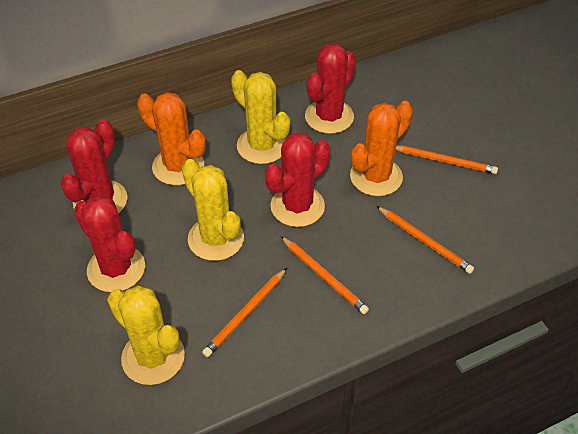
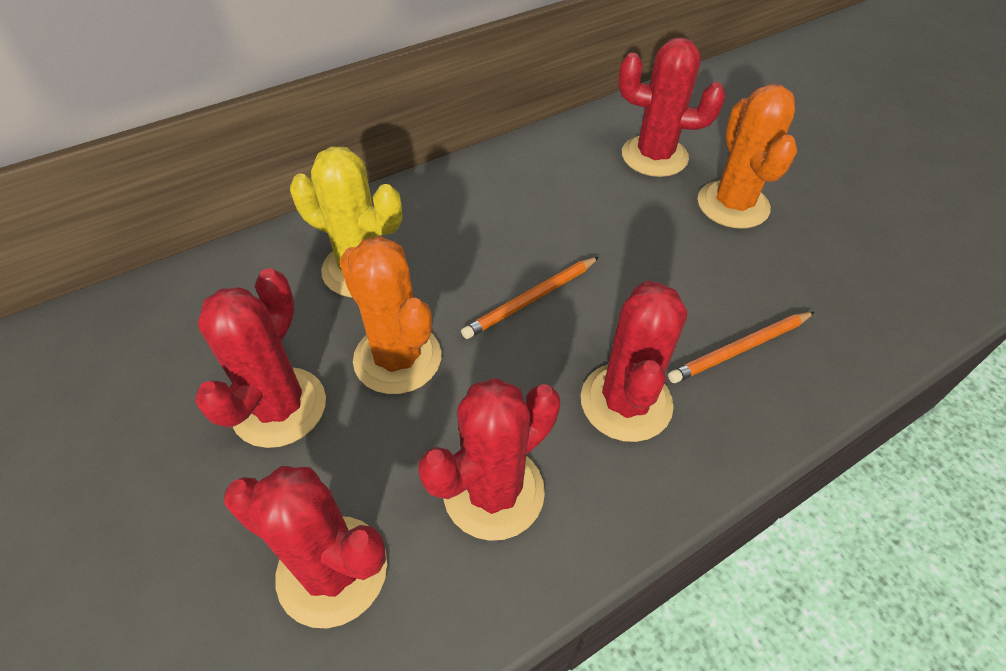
orange pencil: 4 -> 2
red cactus: 4 -> 5
yellow cactus: 3 -> 1

